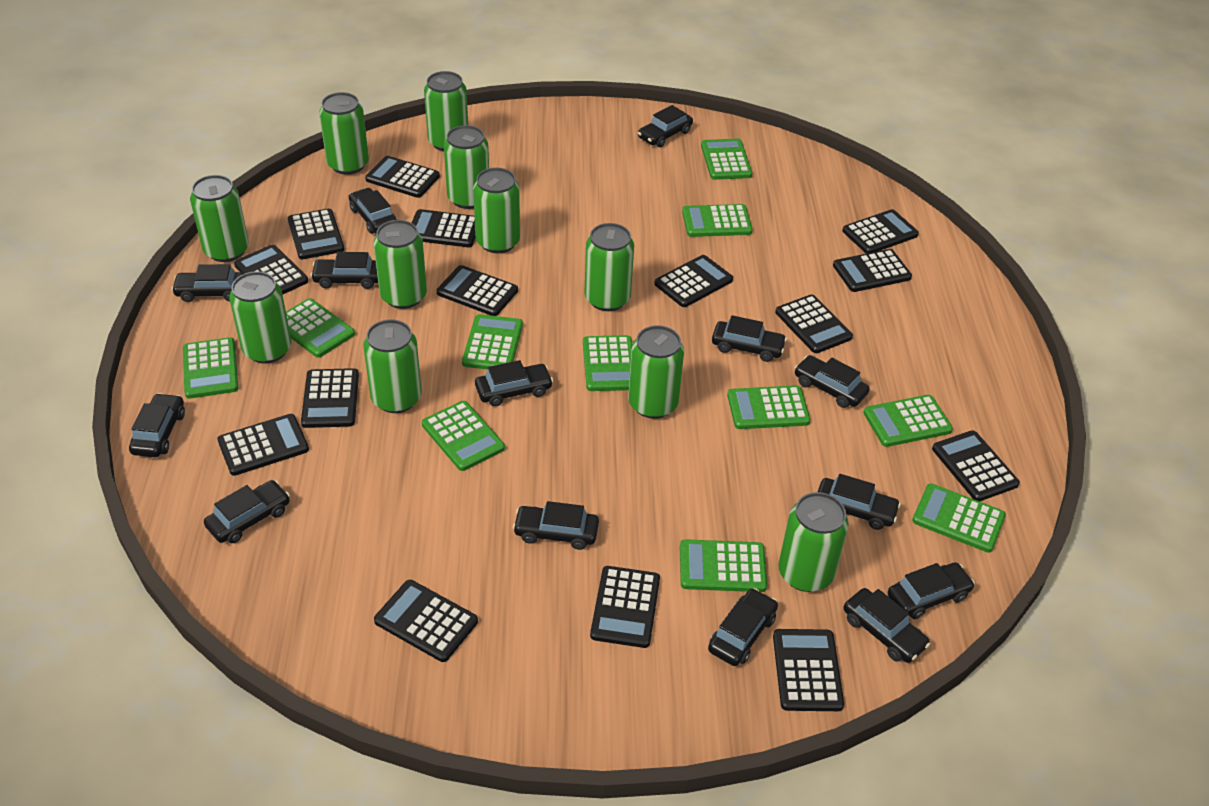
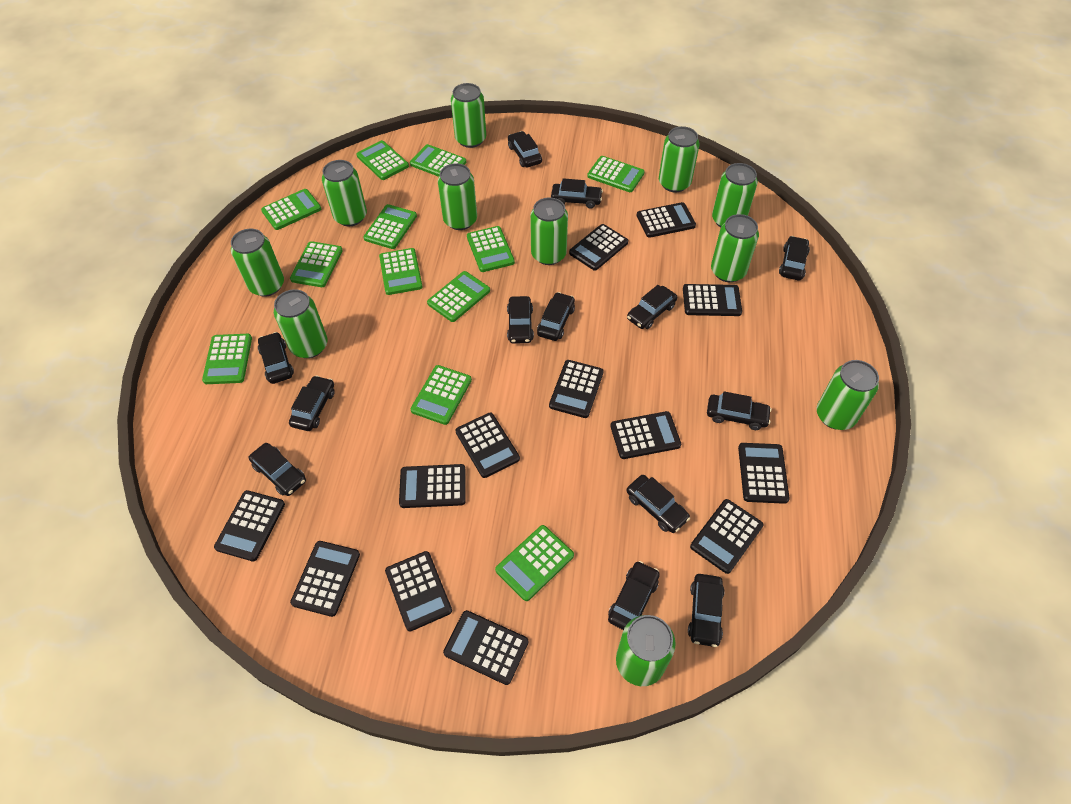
black calculator: 15 -> 13
black car: 14 -> 13
green calculator: 11 -> 12

